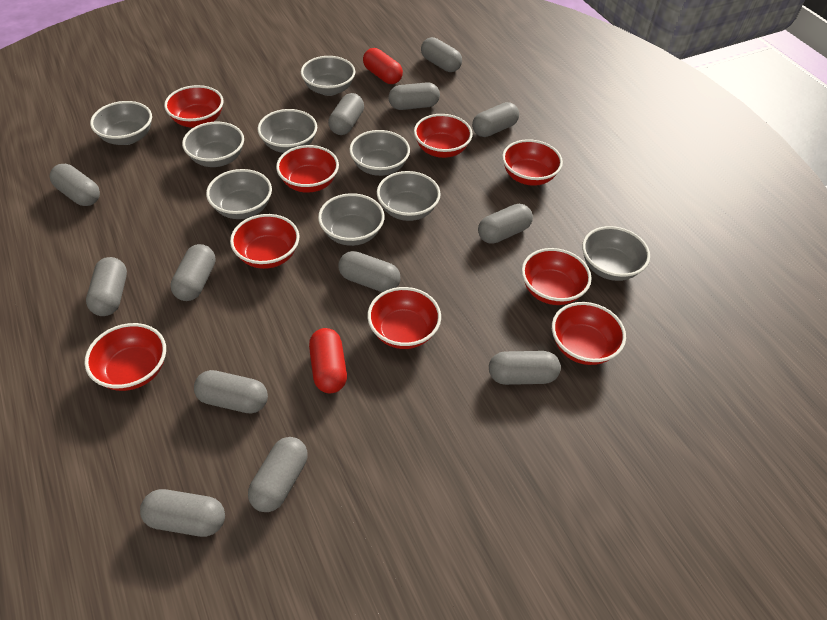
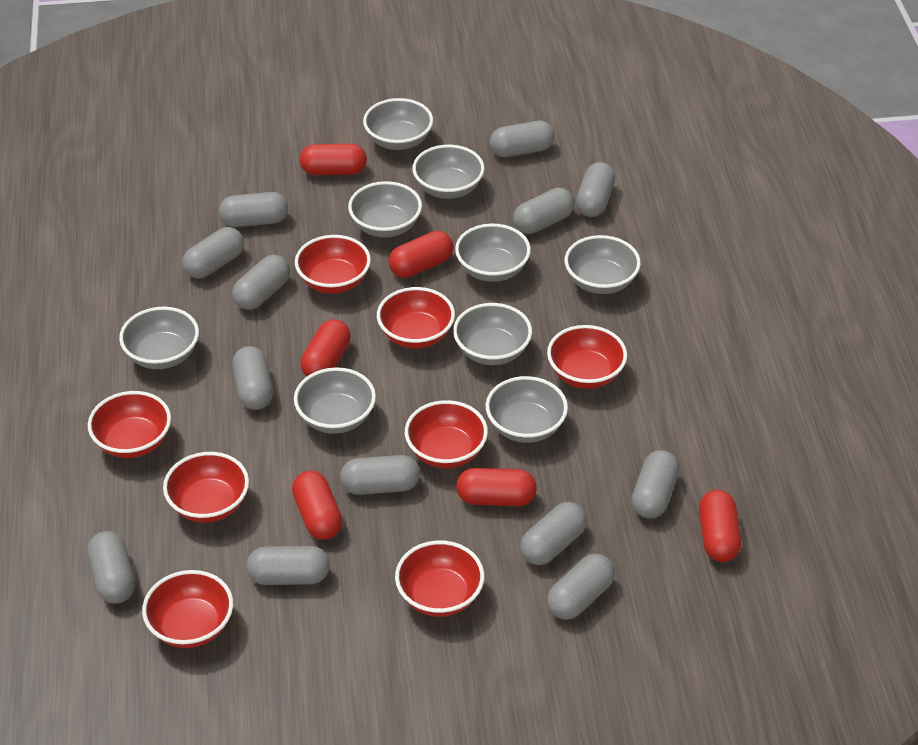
red bowl: 9 -> 8
red capsule: 2 -> 6

